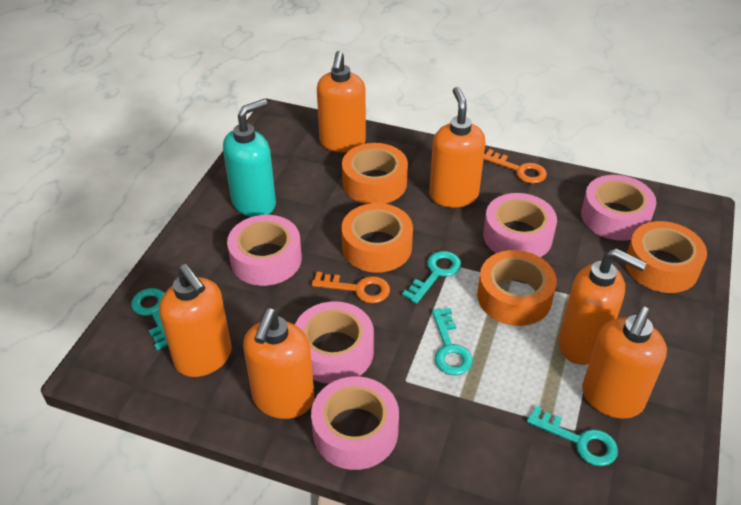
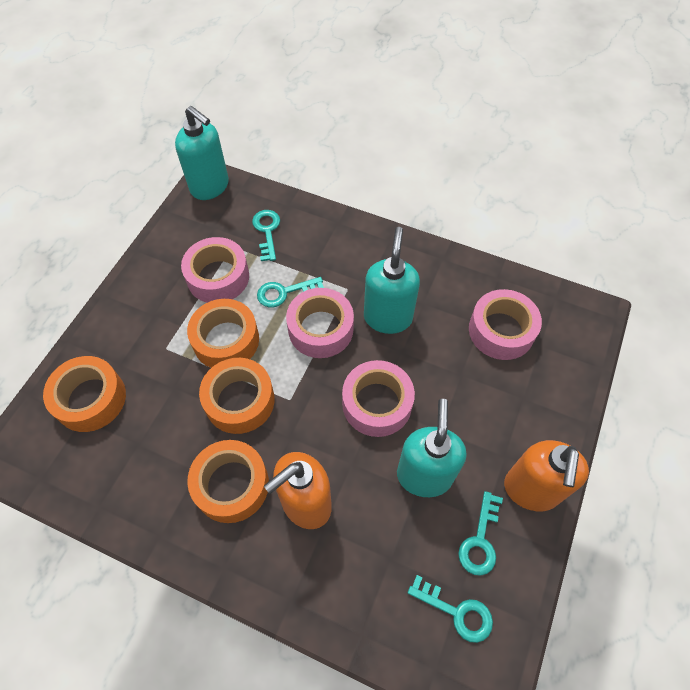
orange key: 2 -> 0
orange soap dispenser: 6 -> 2
pink tape: 5 -> 4
turquoise soap dispenser: 1 -> 3

